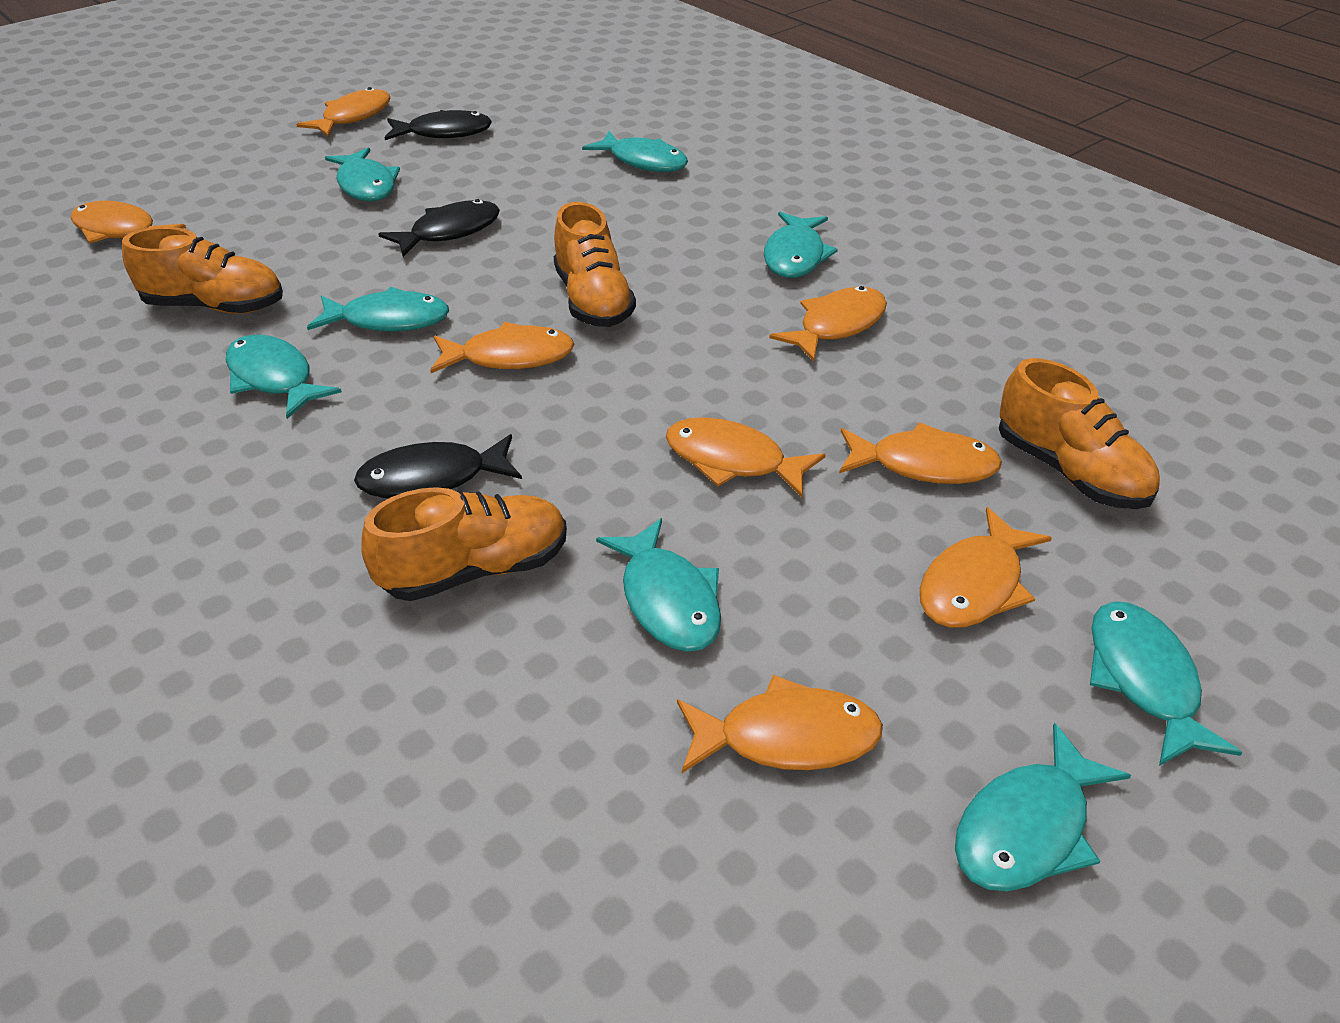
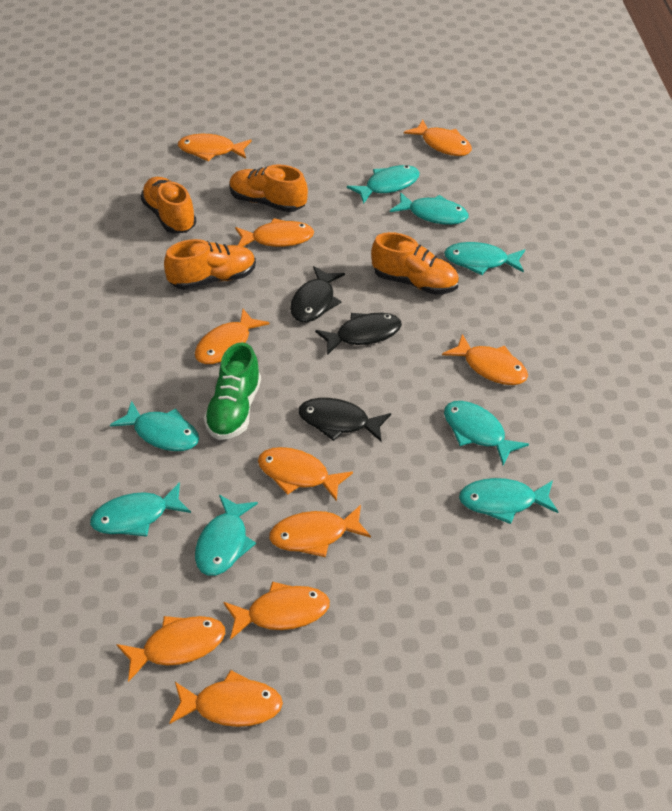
green shoe: 0 -> 1
orange fish: 8 -> 10

